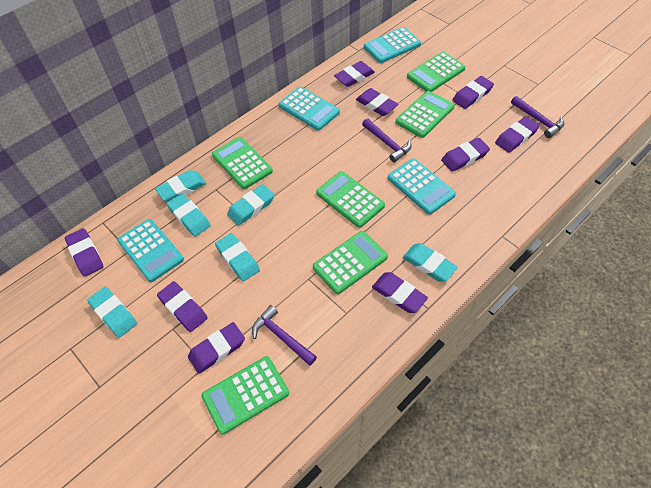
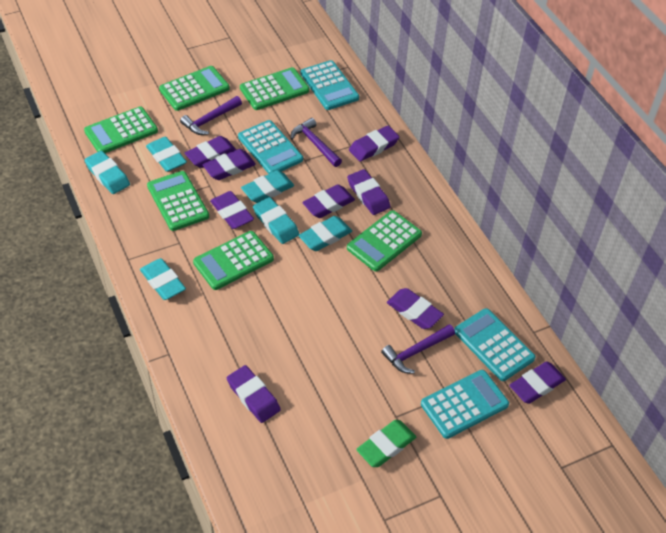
green eraser: 0 -> 1

